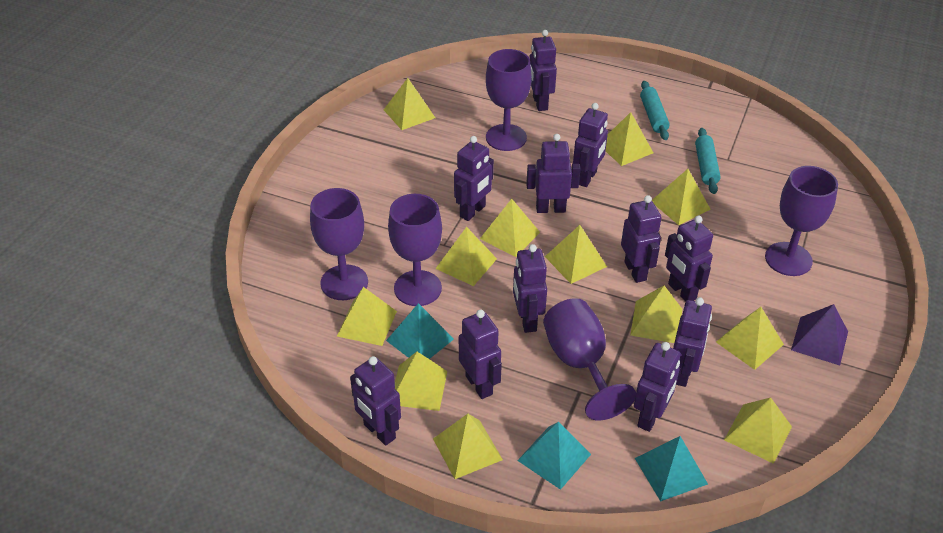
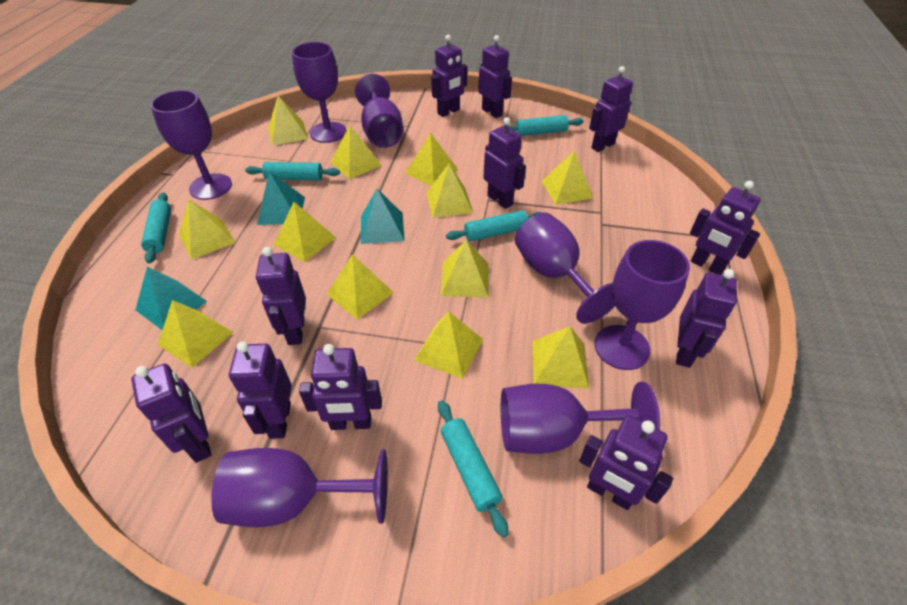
purple goblet: 5 -> 7
purple pyramid: 1 -> 0
turquoise rolling pin: 2 -> 5

